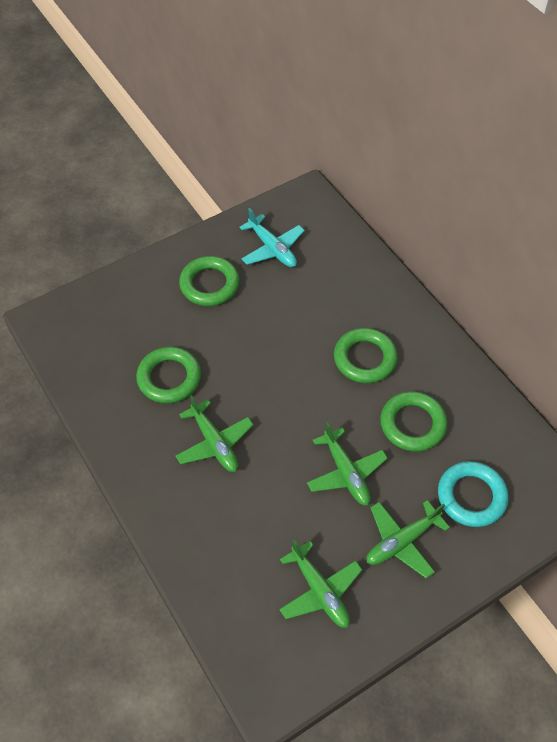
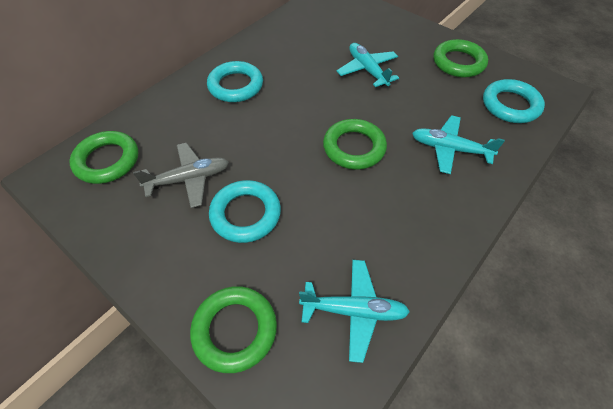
green plane: 4 -> 0
grey plane: 0 -> 1
turquoise plane: 1 -> 3
turquoise ring: 1 -> 3

